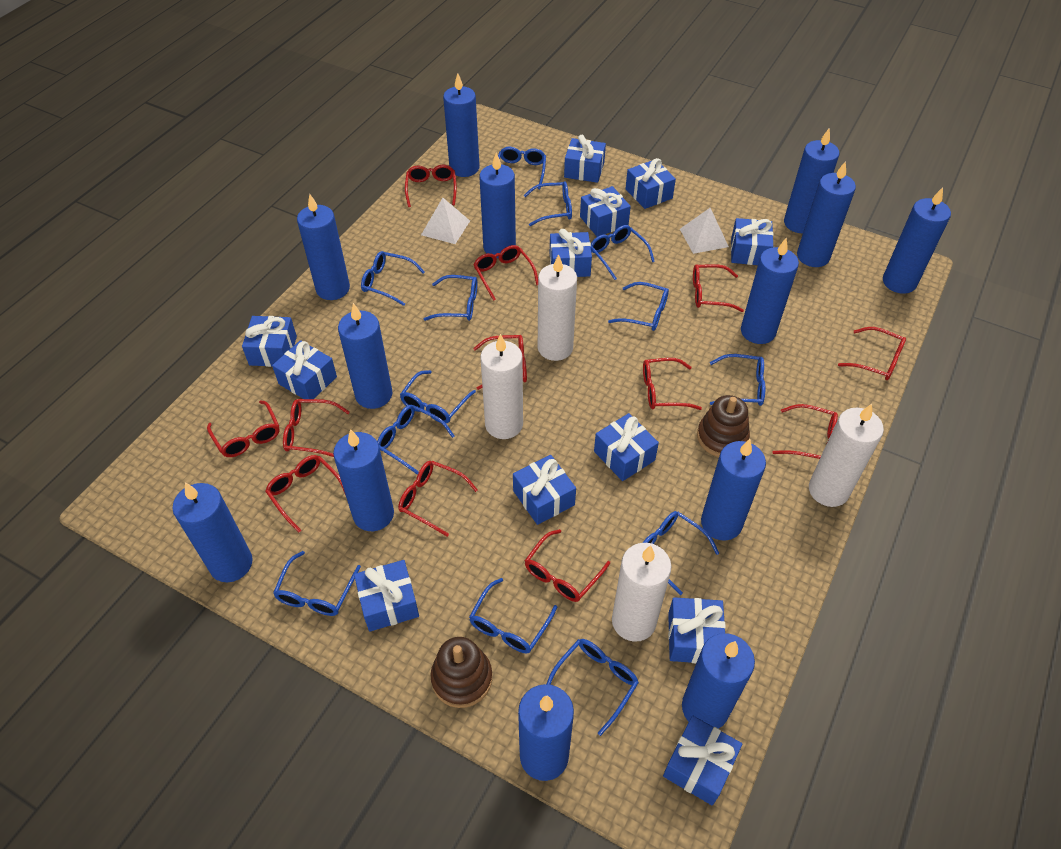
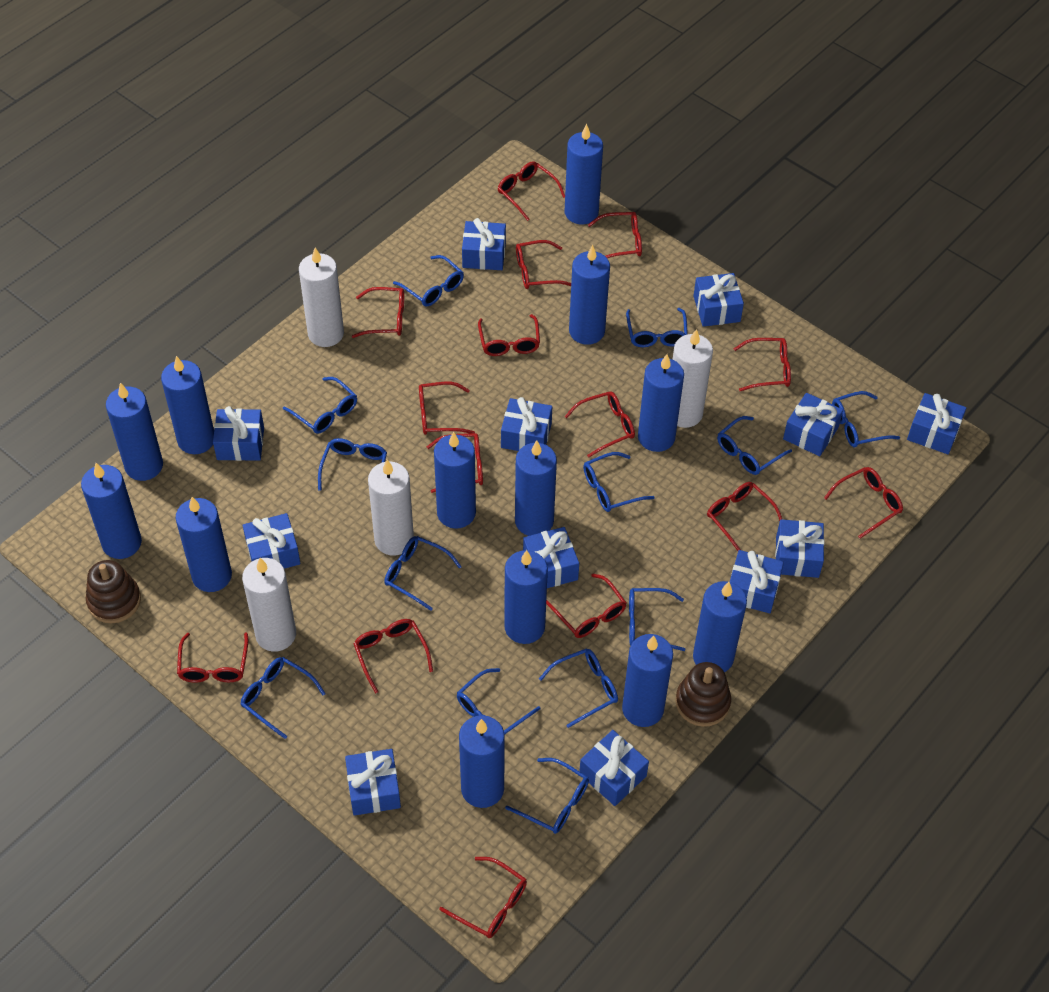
red glasses: 12 -> 15
white pyramid: 2 -> 0

